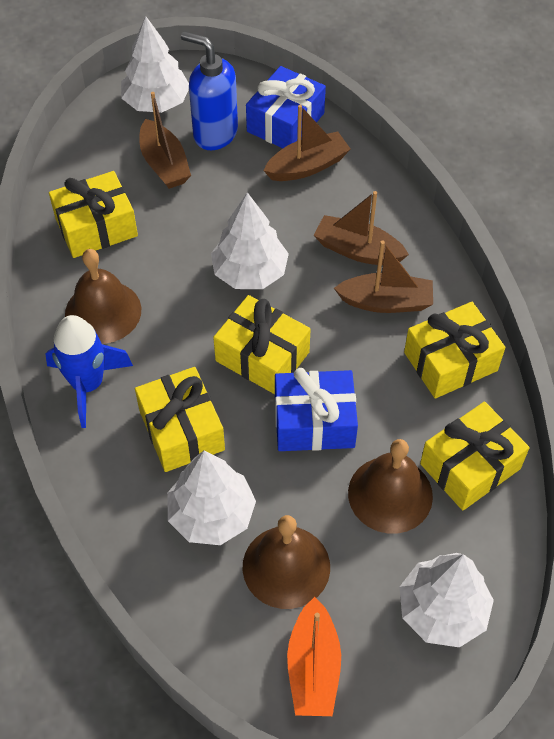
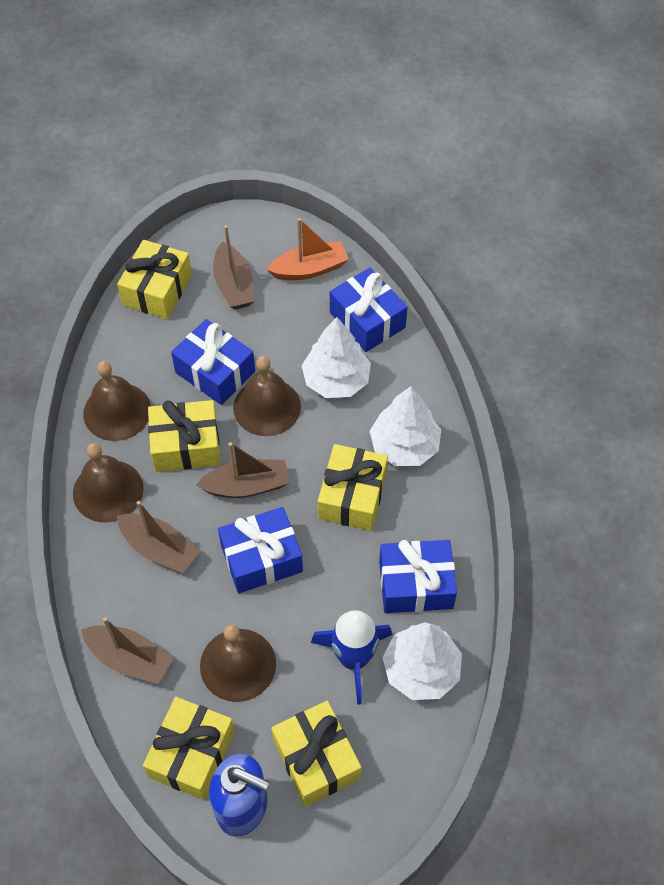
blue gift: 2 -> 4
brown bell: 3 -> 4
white tree: 4 -> 3

